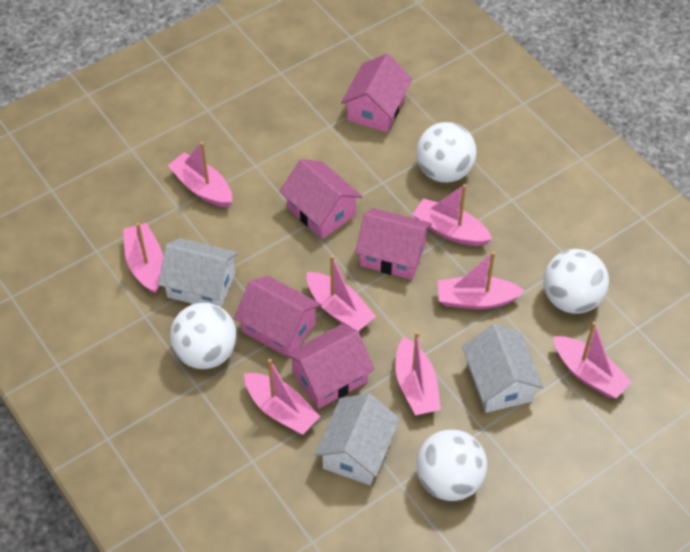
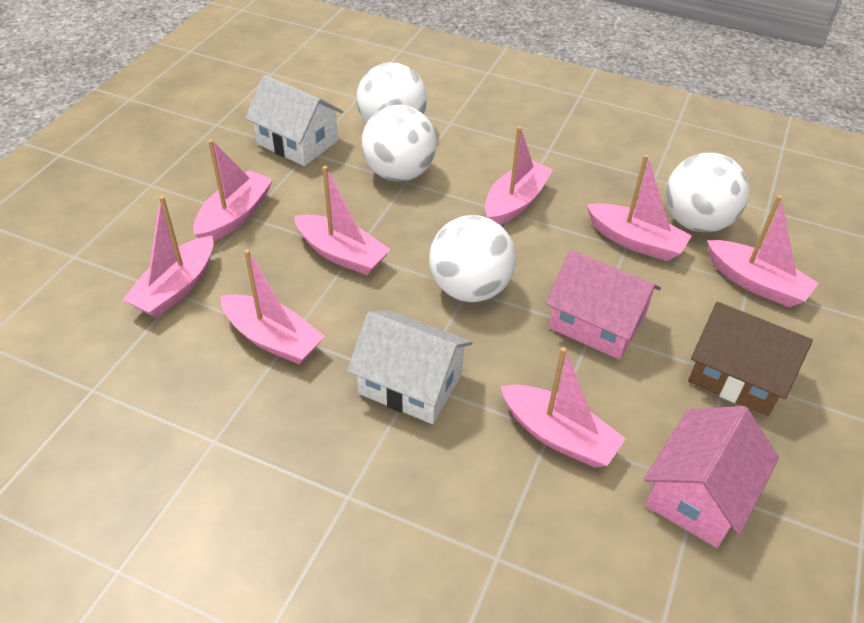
brown house: 0 -> 1
pink house: 5 -> 2
white house: 3 -> 2

